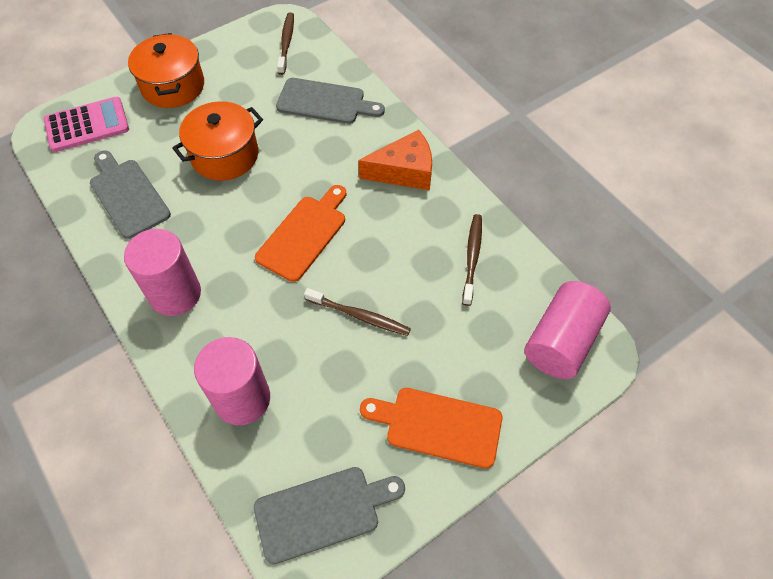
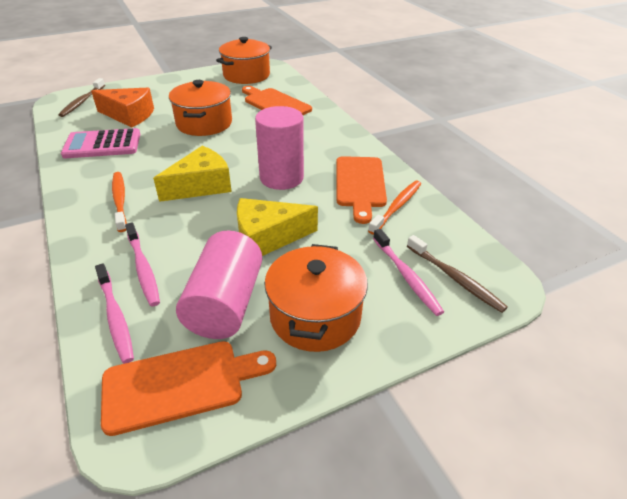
brown toothbrush: 3 -> 2
grey cutting board: 3 -> 0
orange cutting board: 2 -> 3
orange pot: 2 -> 3
orange toothbrush: 0 -> 2
pink cylinder: 3 -> 2
pink toothbrush: 0 -> 3
yellow cheese: 0 -> 2

